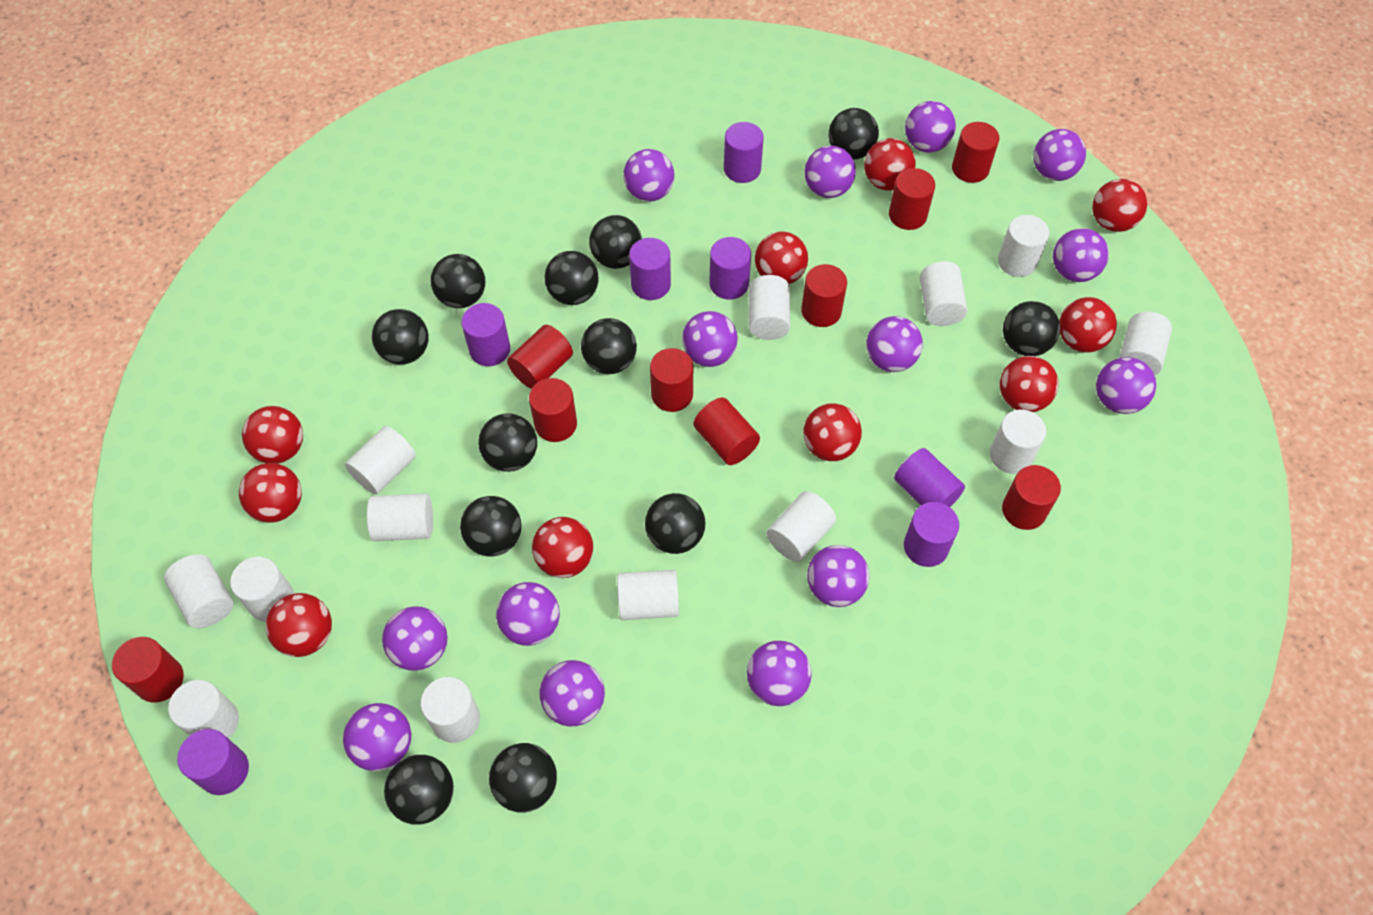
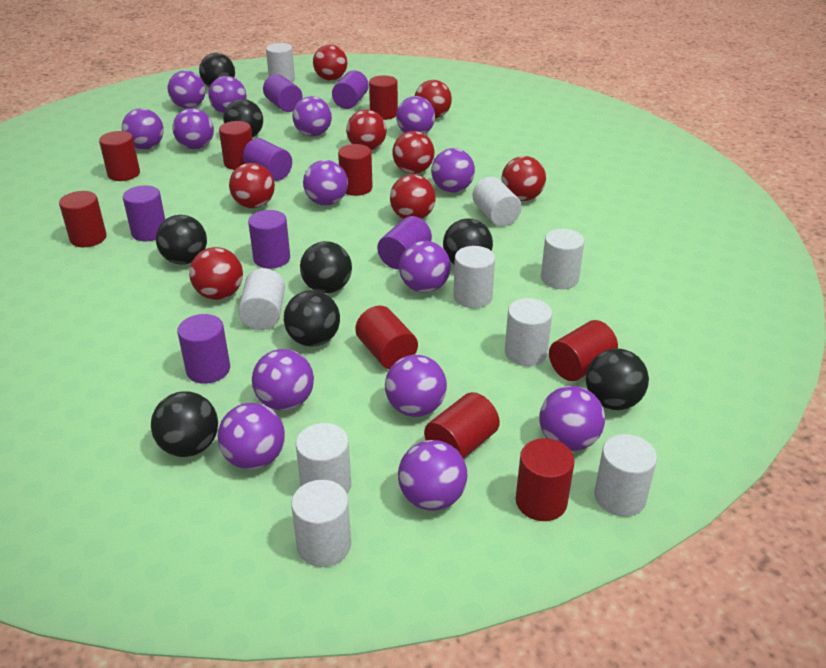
black ball: 12 -> 8
red ball: 10 -> 8
white cylinder: 13 -> 9

